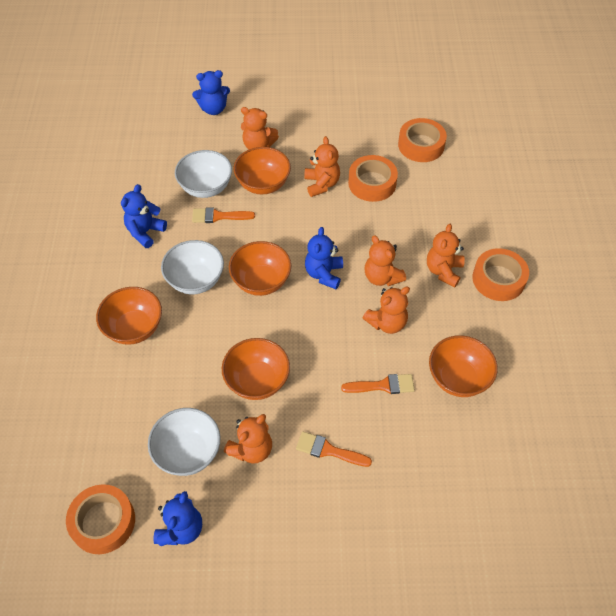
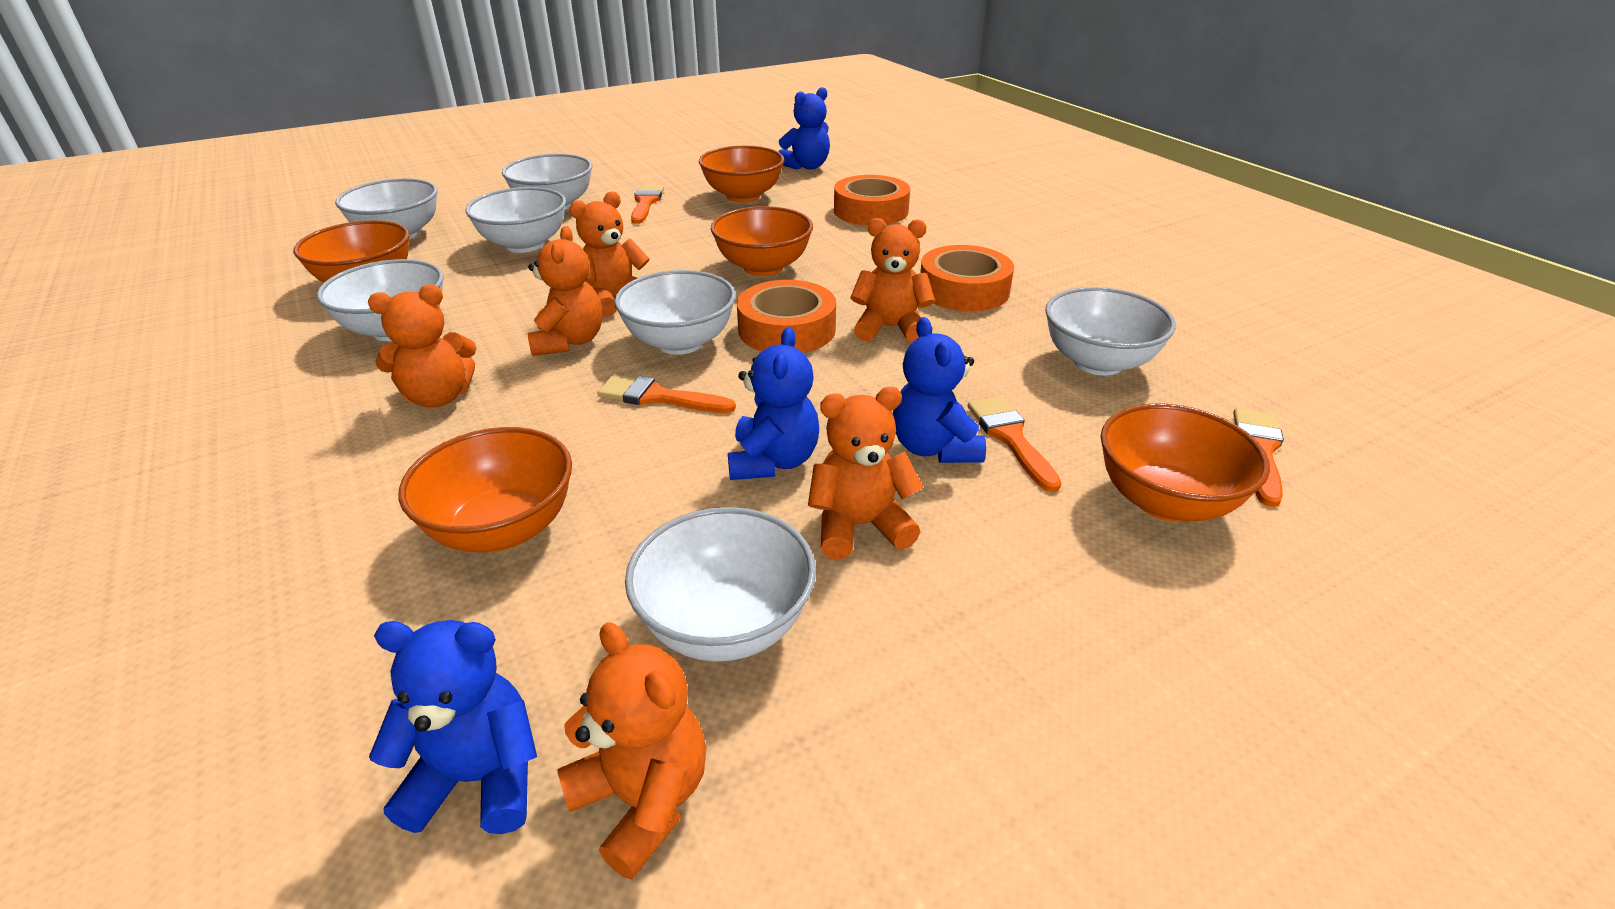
orange brush: 3 -> 4
orange tape: 4 -> 3
white bowl: 3 -> 7

